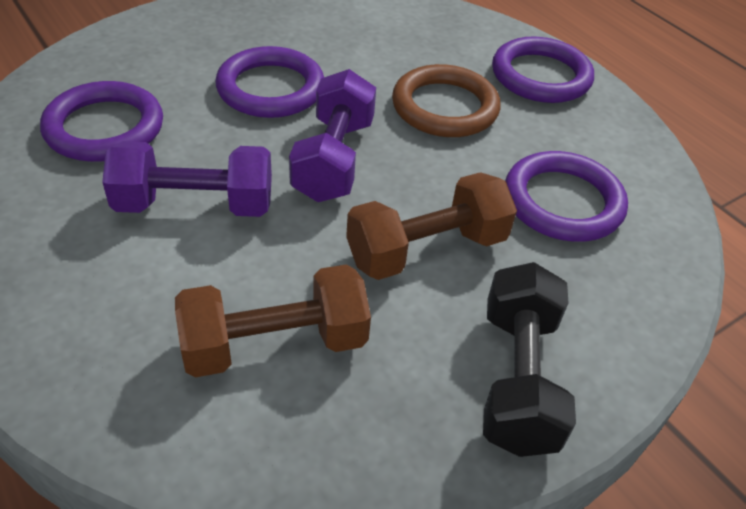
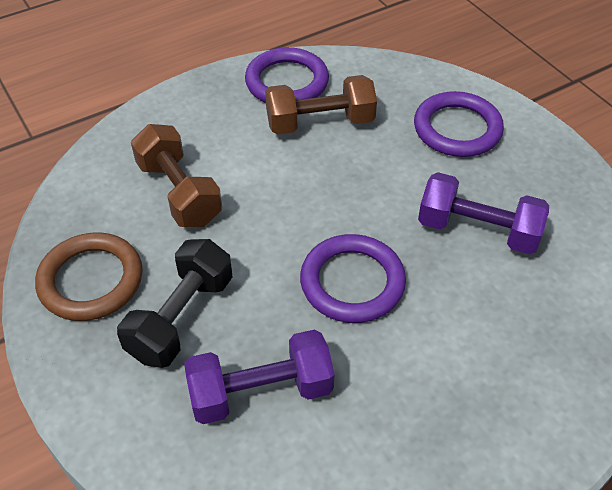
purple ring: 4 -> 3

